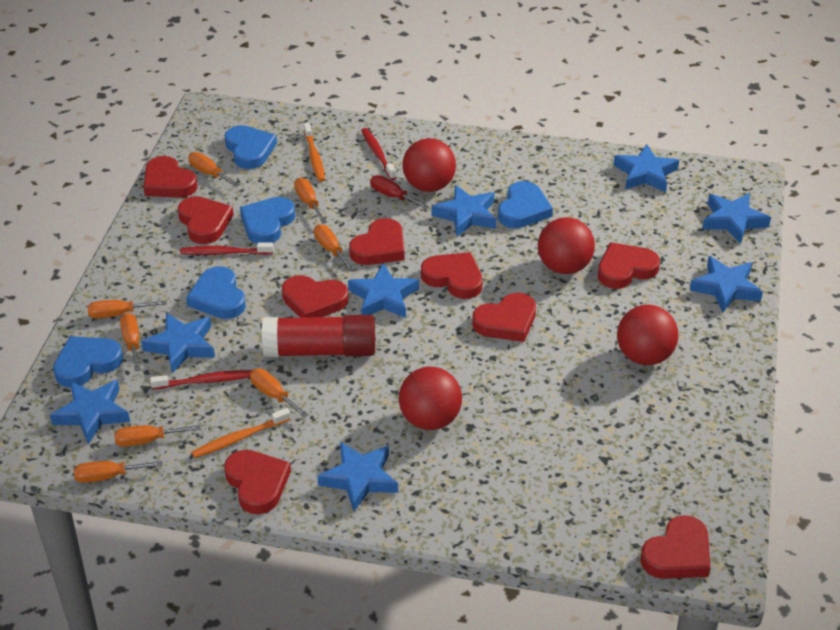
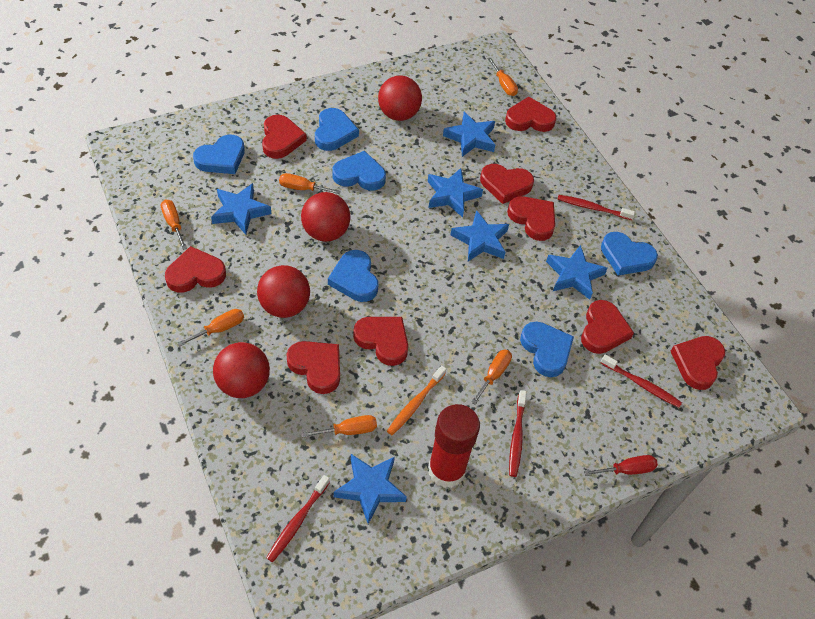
blue heart: 5 -> 6
blue star: 8 -> 6
orange screwdriver: 8 -> 6
orange toothbrush: 2 -> 1
red toothbrush: 3 -> 4

